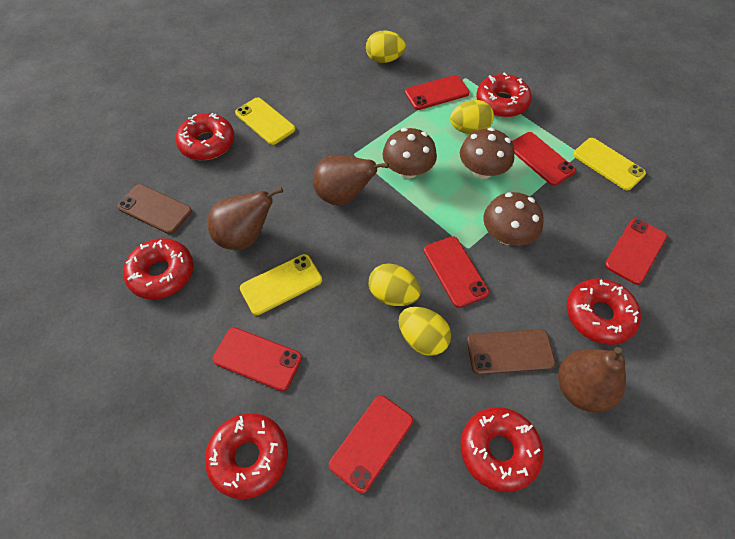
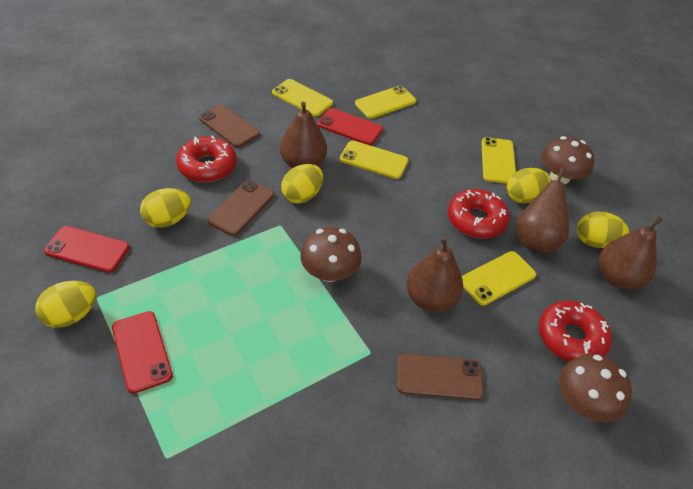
brown pear: 3 -> 4
brown phone: 2 -> 3
red donut: 6 -> 3
red phone: 6 -> 3
yellow egg: 4 -> 5
yellow phone: 3 -> 5

